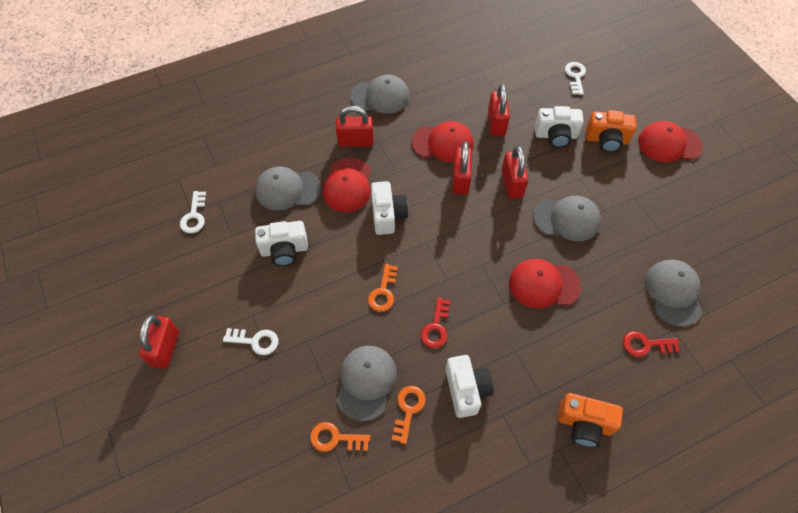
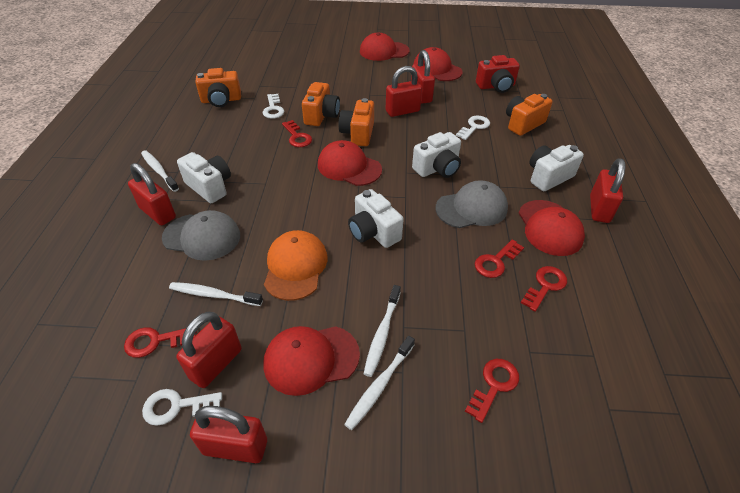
grey cap: 5 -> 2
orange camera: 2 -> 4
orange cap: 0 -> 1
orange key: 3 -> 0
red camera: 0 -> 1
red cap: 4 -> 5
red key: 2 -> 5
red padlock: 5 -> 6
white toothbrush: 0 -> 4

